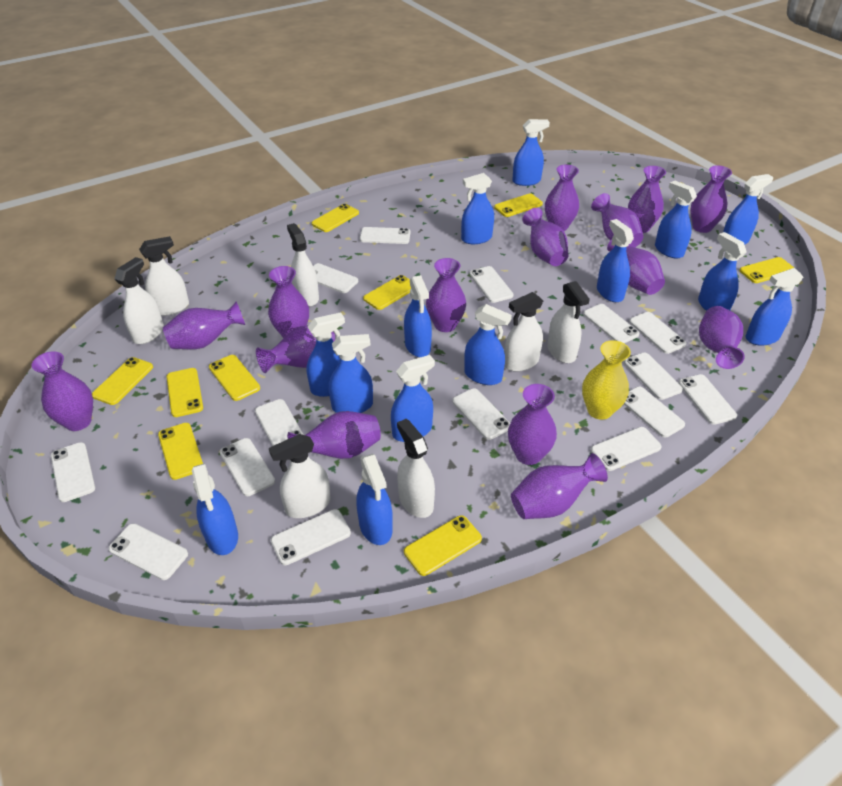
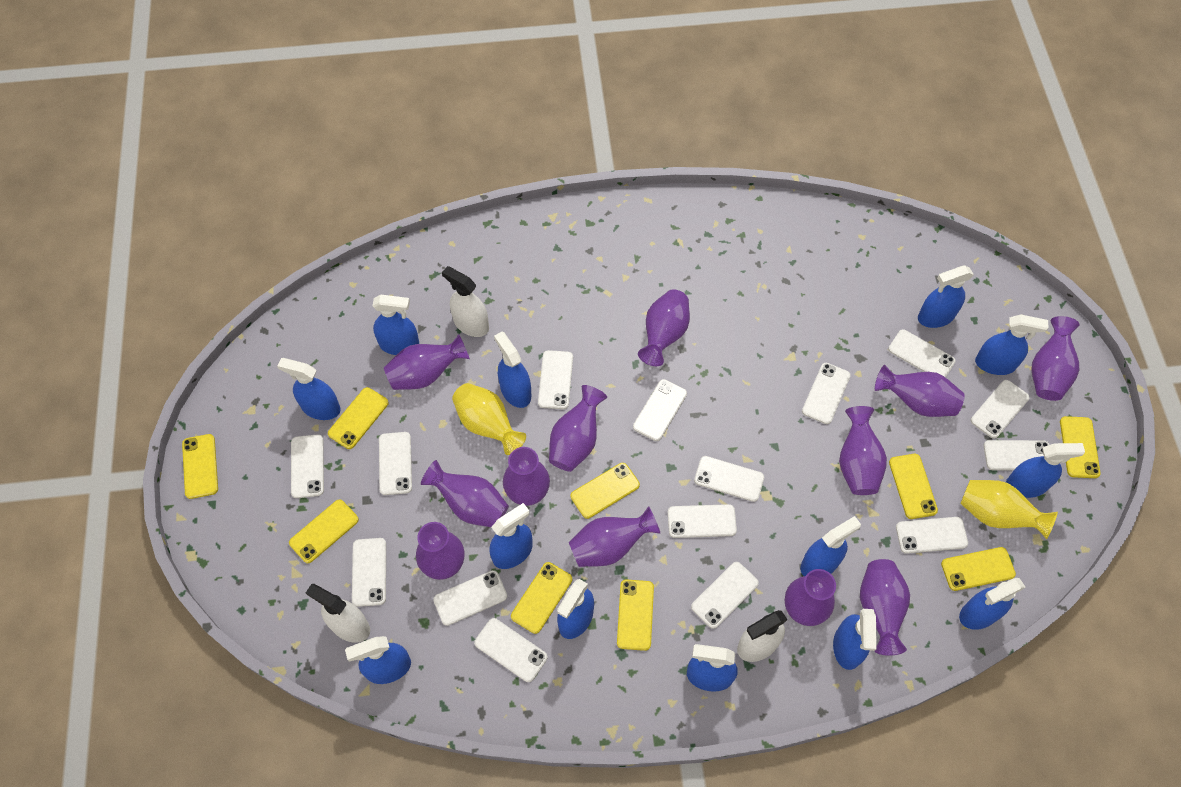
blue spray bottle: 14 -> 13
purple vase: 15 -> 12
white spray bottle: 7 -> 3
yellow vase: 1 -> 2

